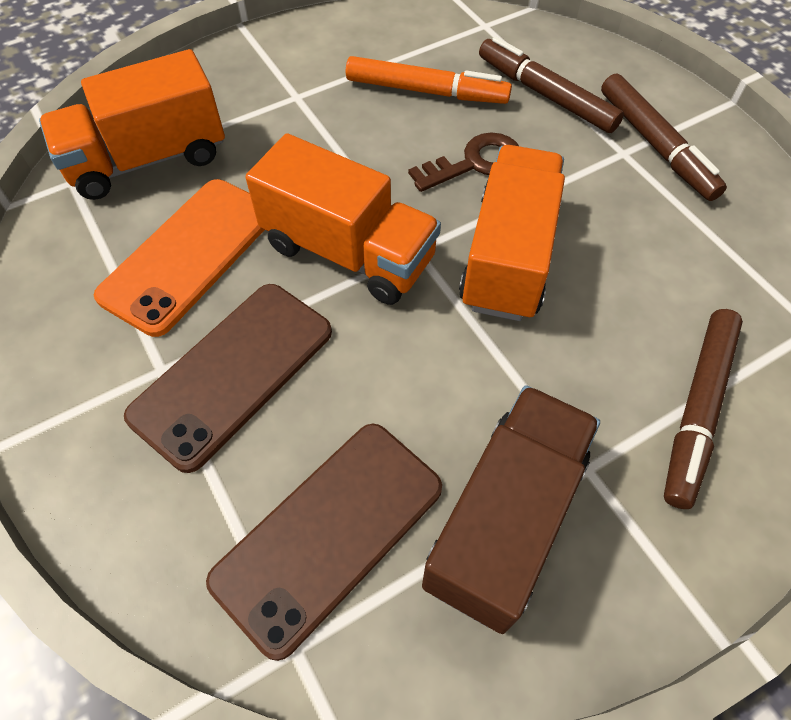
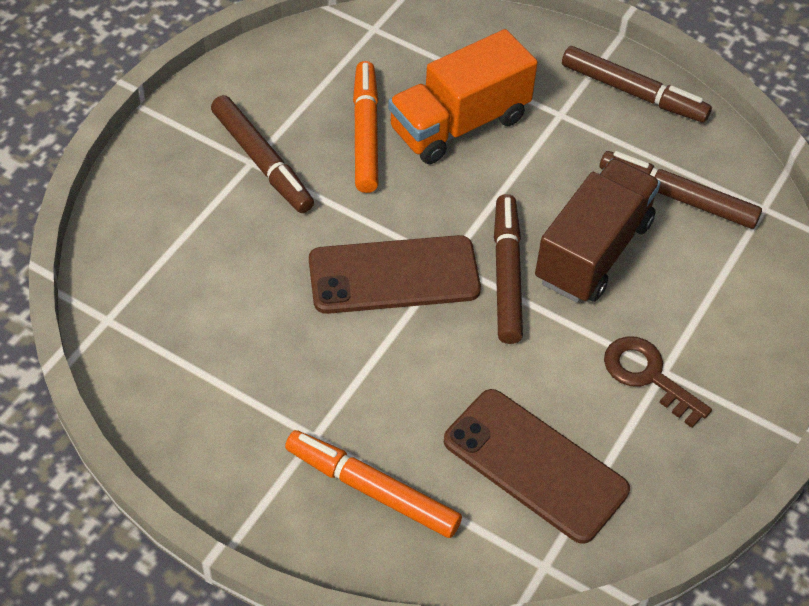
brown marker: 3 -> 4
orange marker: 1 -> 2
orange phone: 1 -> 0
orange truck: 3 -> 1

